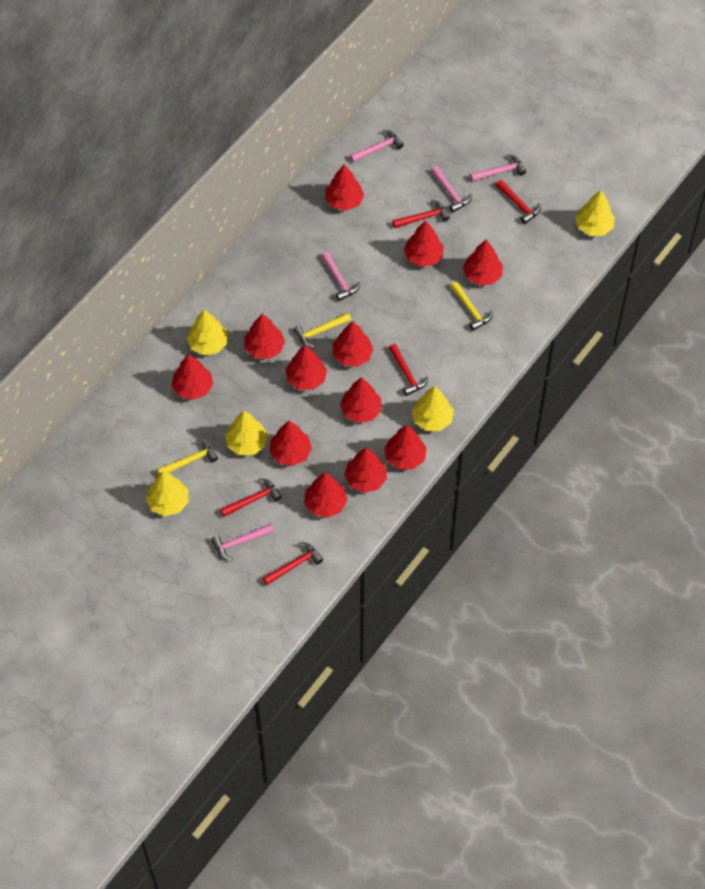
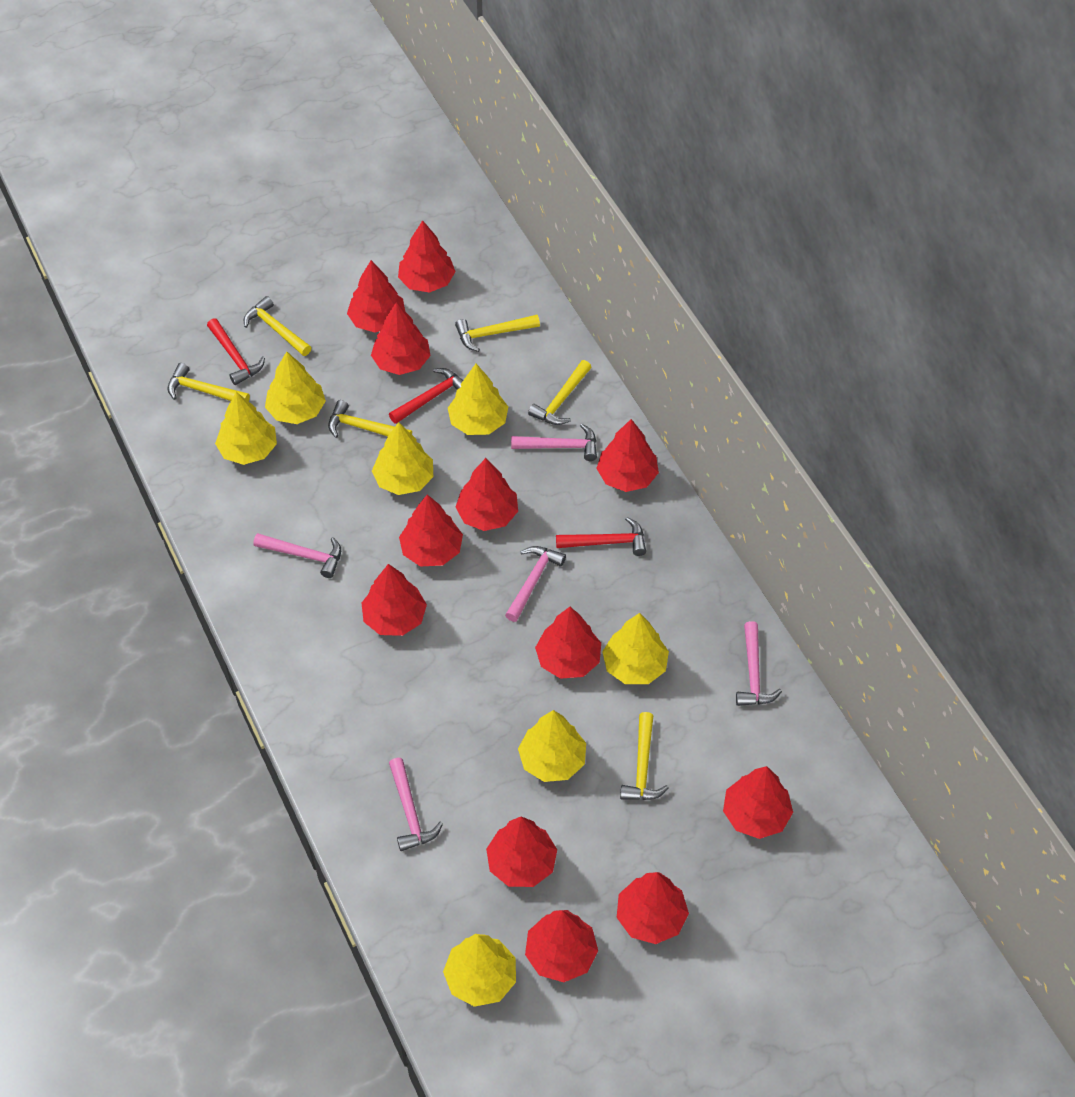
red hammer: 5 -> 3
yellow hammer: 3 -> 6
yellow tree: 5 -> 7

